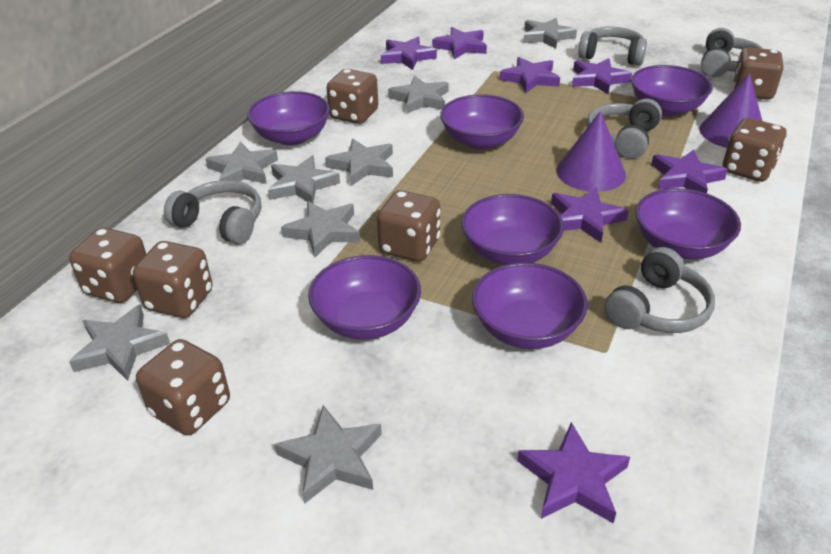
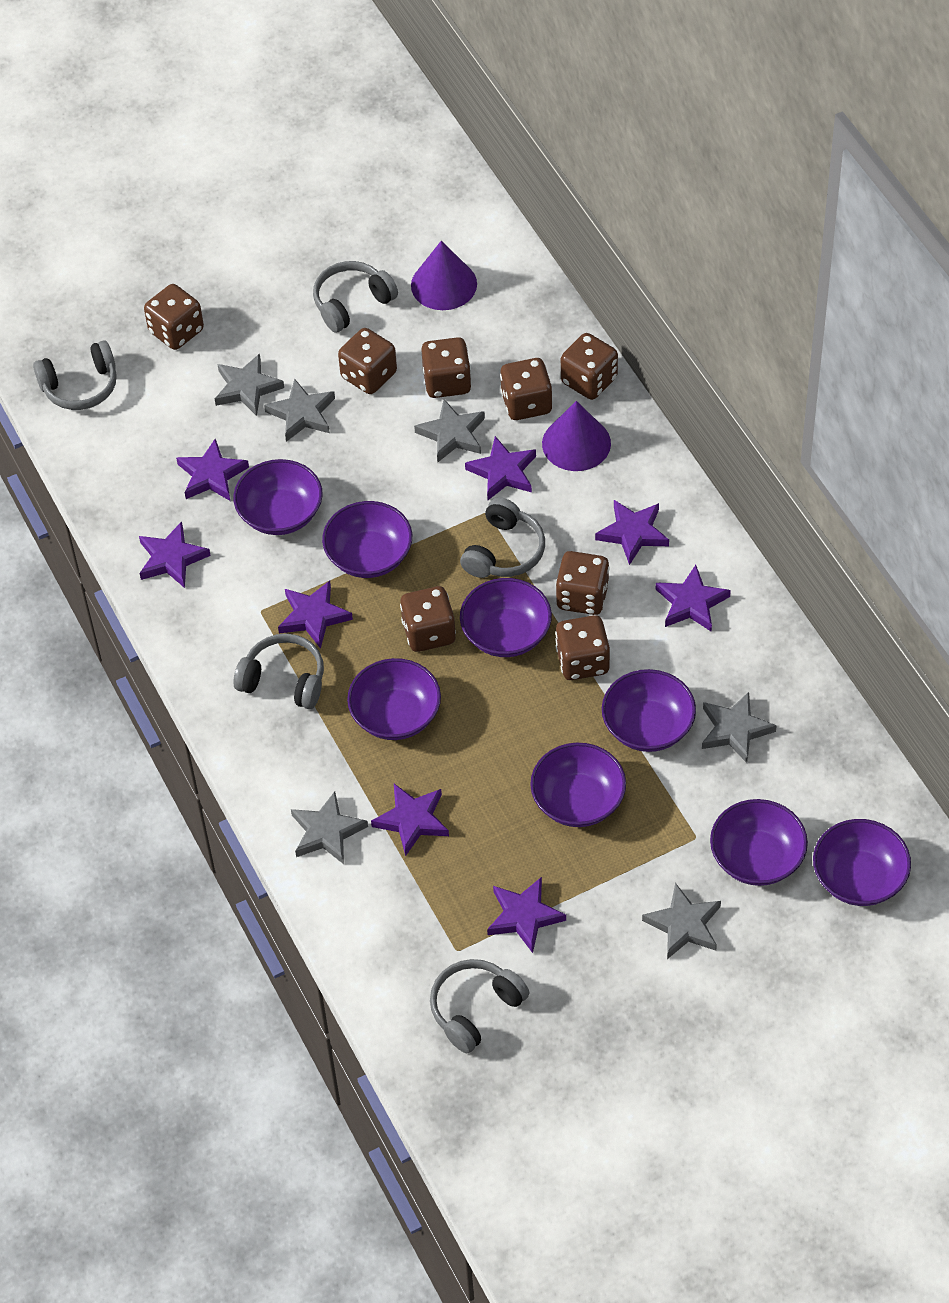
brown dice: 7 -> 8
grey star: 8 -> 6
purple bowl: 7 -> 8
purple star: 7 -> 8

